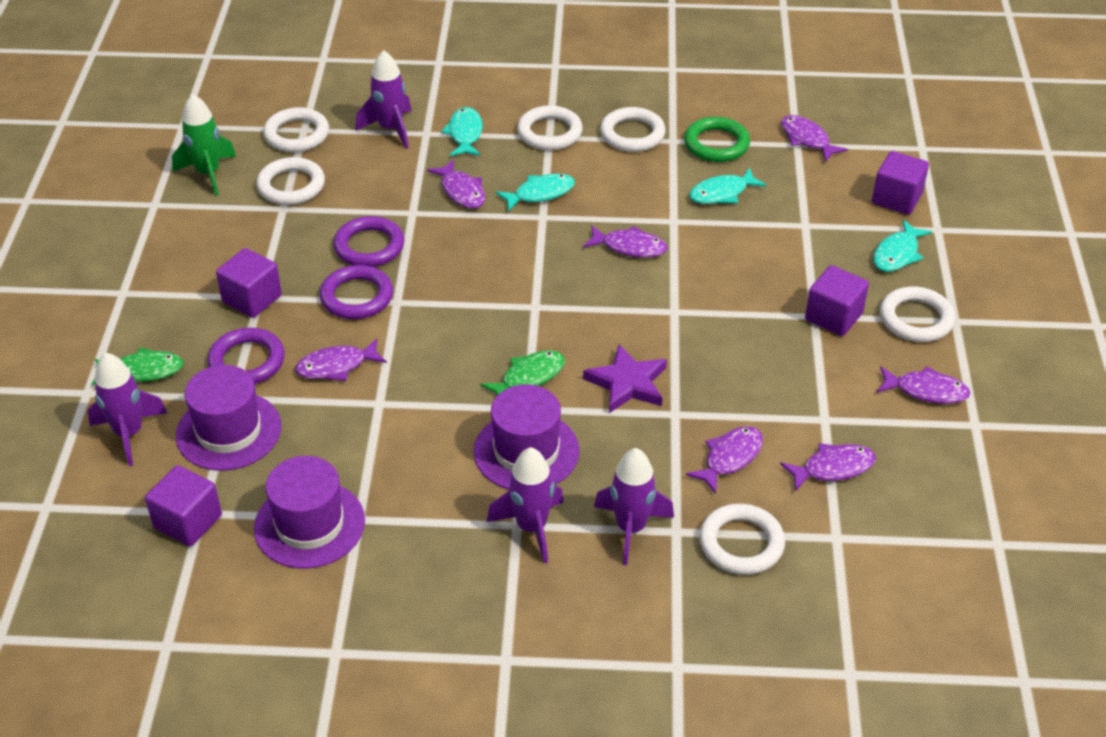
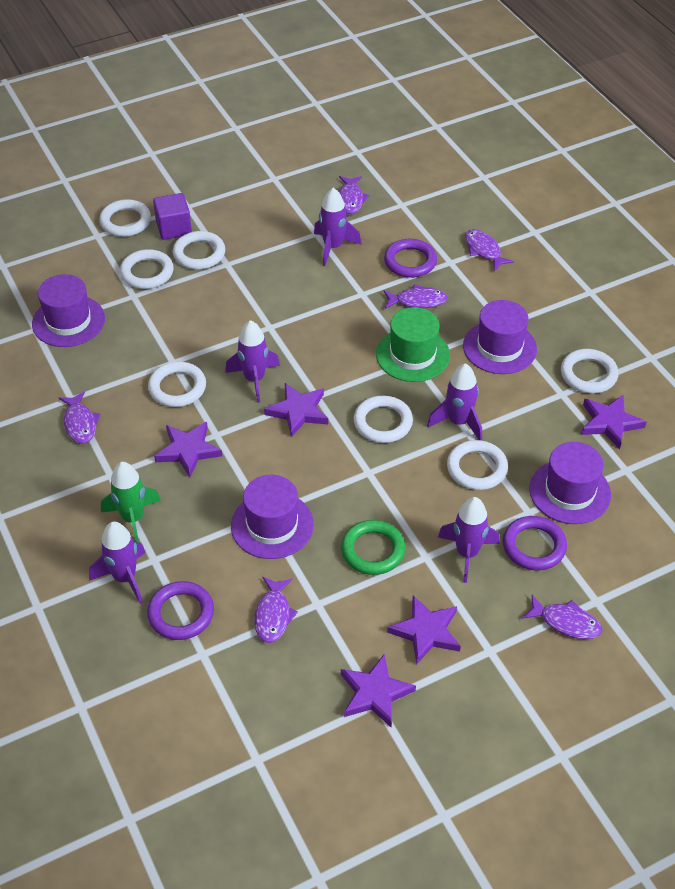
green fish: 2 -> 0
green hat: 0 -> 1
purple cube: 4 -> 1
purple fish: 7 -> 6
purple hat: 3 -> 4
purple rocket: 4 -> 5
purple star: 1 -> 5
turquoise fish: 4 -> 0
white ring: 6 -> 7

